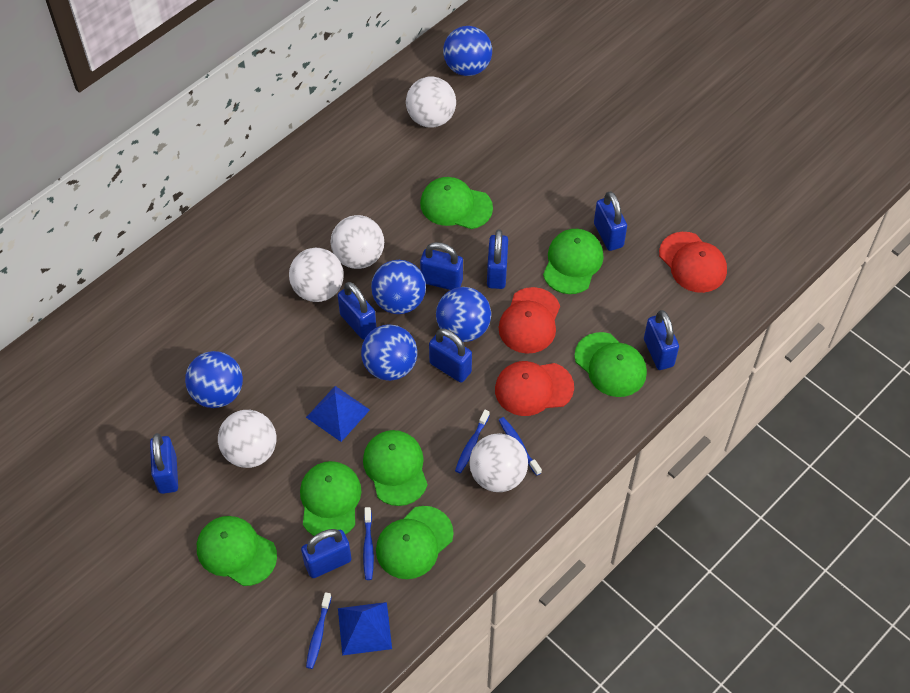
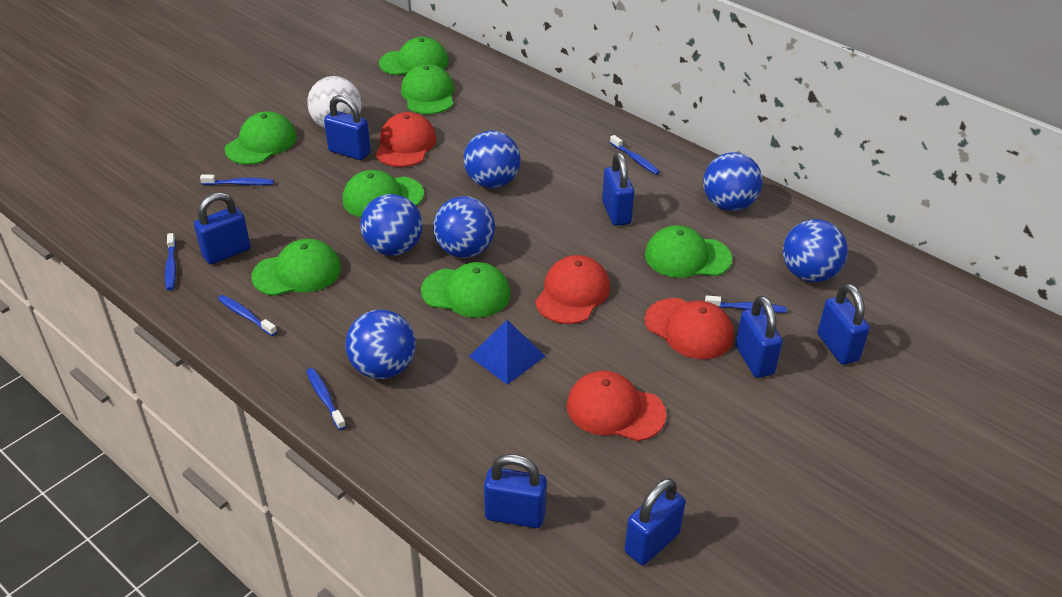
blue ball: 5 -> 6
blue padlock: 8 -> 7
blue pyramid: 2 -> 1
blue toothbrush: 4 -> 6
red cap: 3 -> 4
white ball: 5 -> 1

